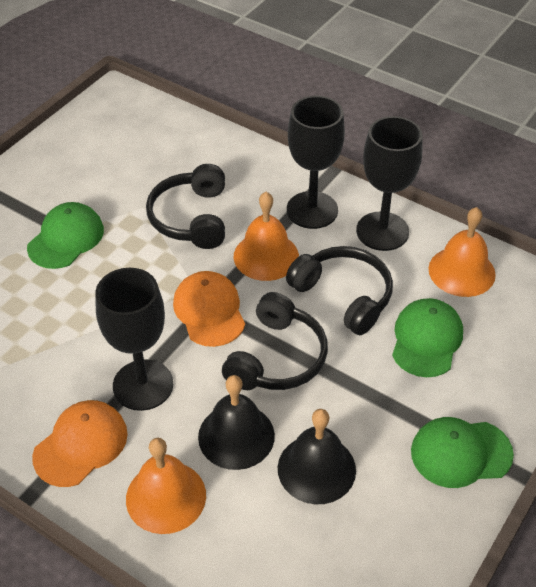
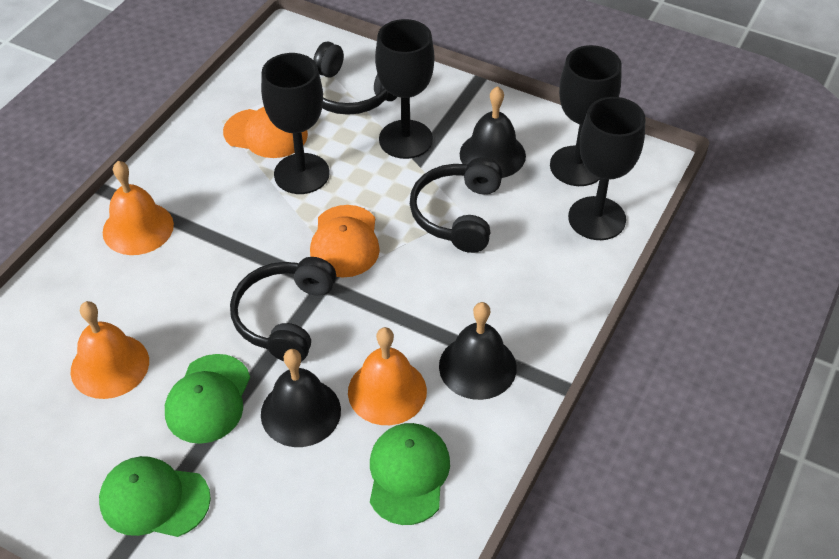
black bell: 2 -> 3
black goblet: 3 -> 4

